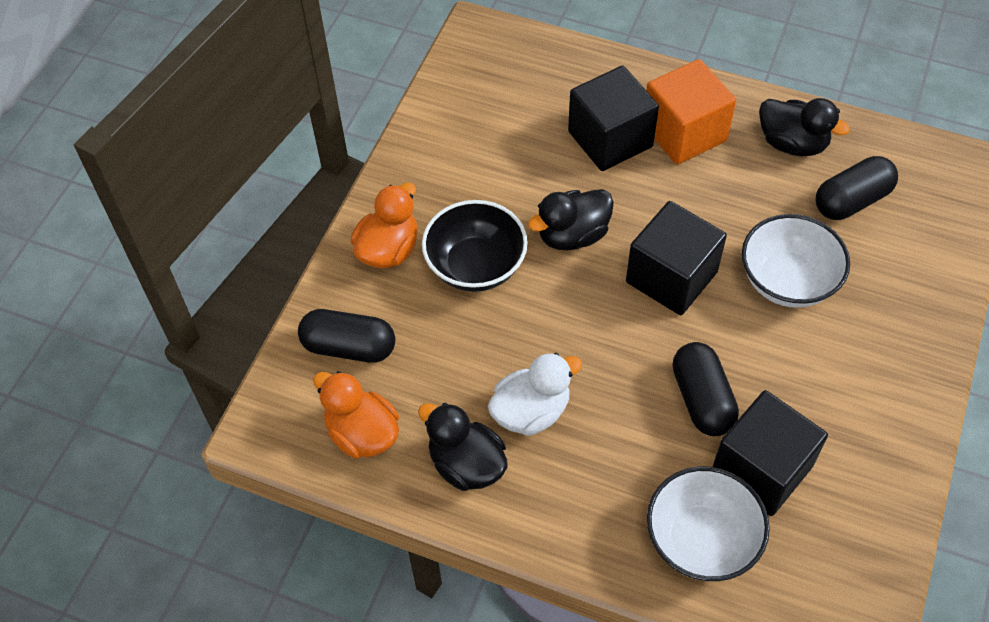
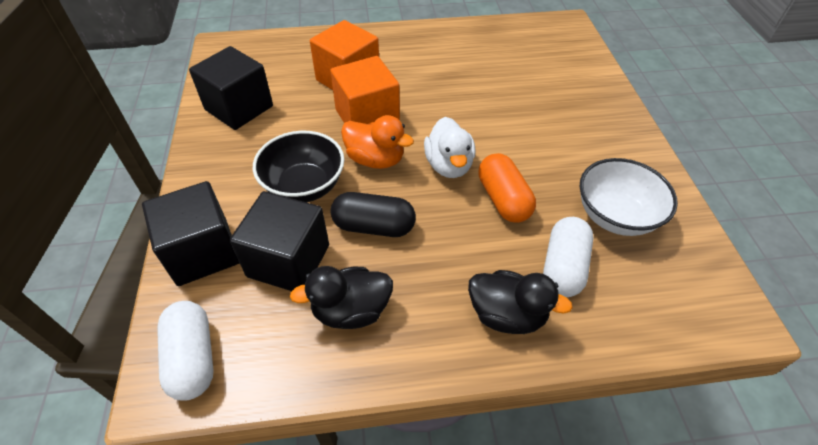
black capsule: 3 -> 1
black duck: 3 -> 2
orange capsule: 0 -> 1
orange cube: 1 -> 2
orange duck: 2 -> 1
white bowl: 2 -> 1
white capsule: 0 -> 2

